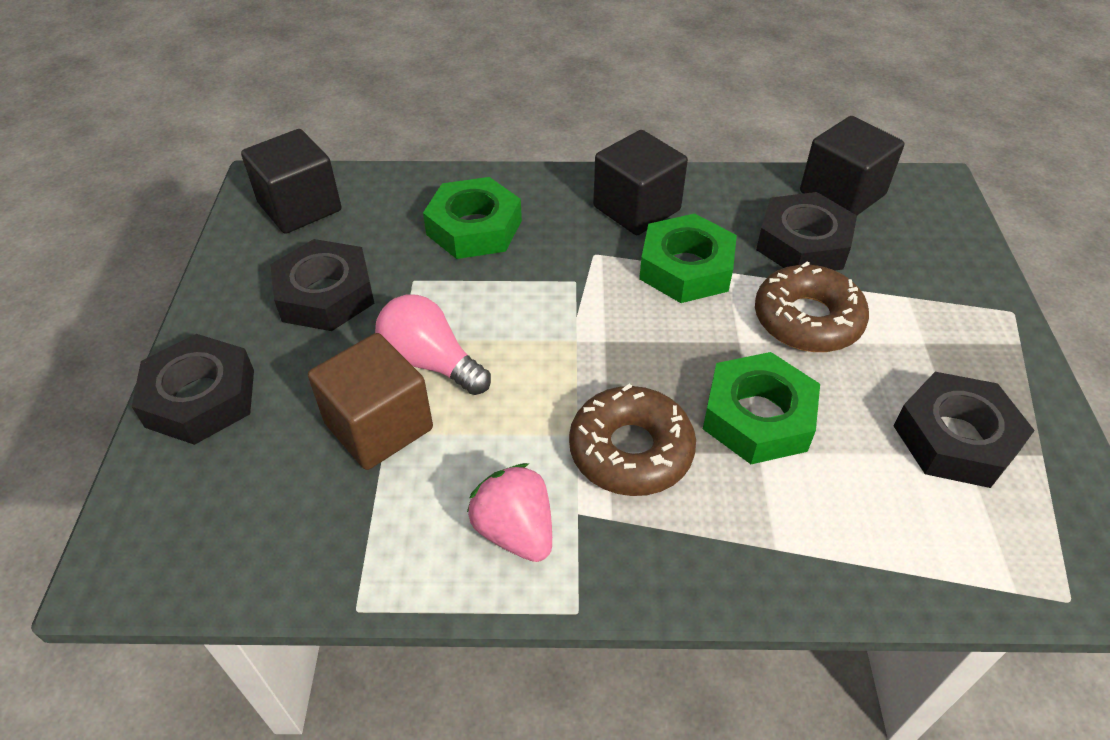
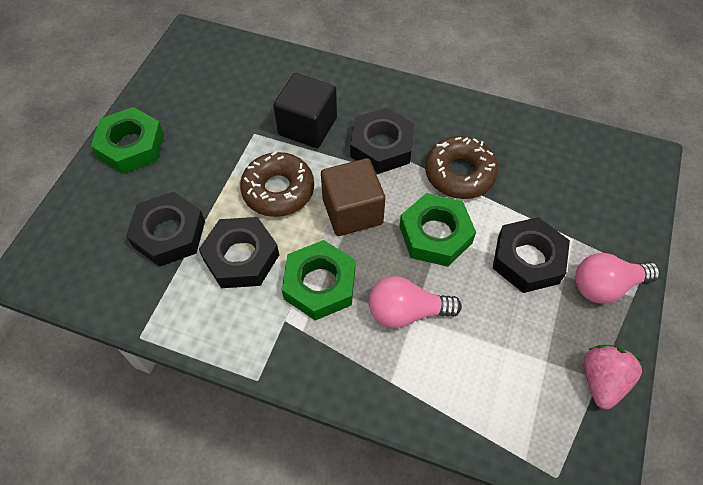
black cube: 3 -> 1
pink light bulb: 1 -> 2

